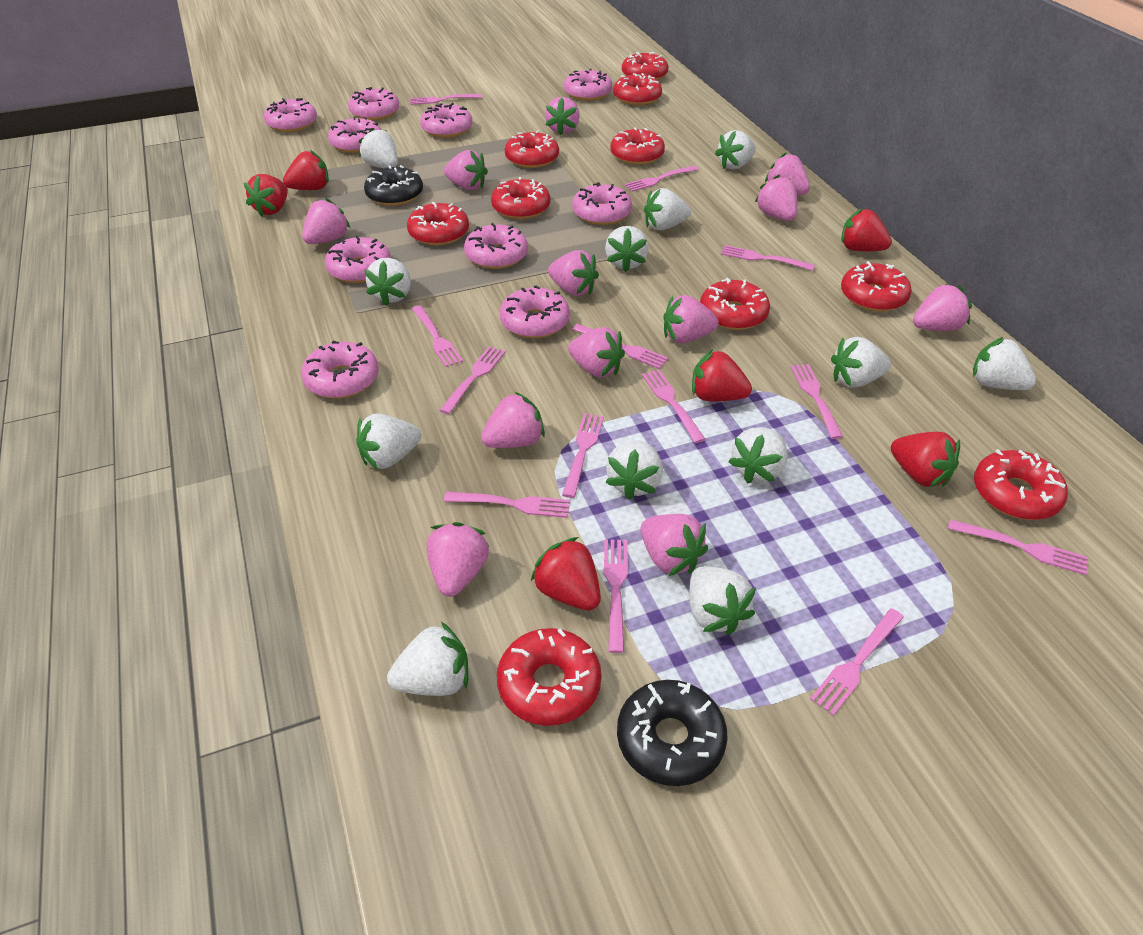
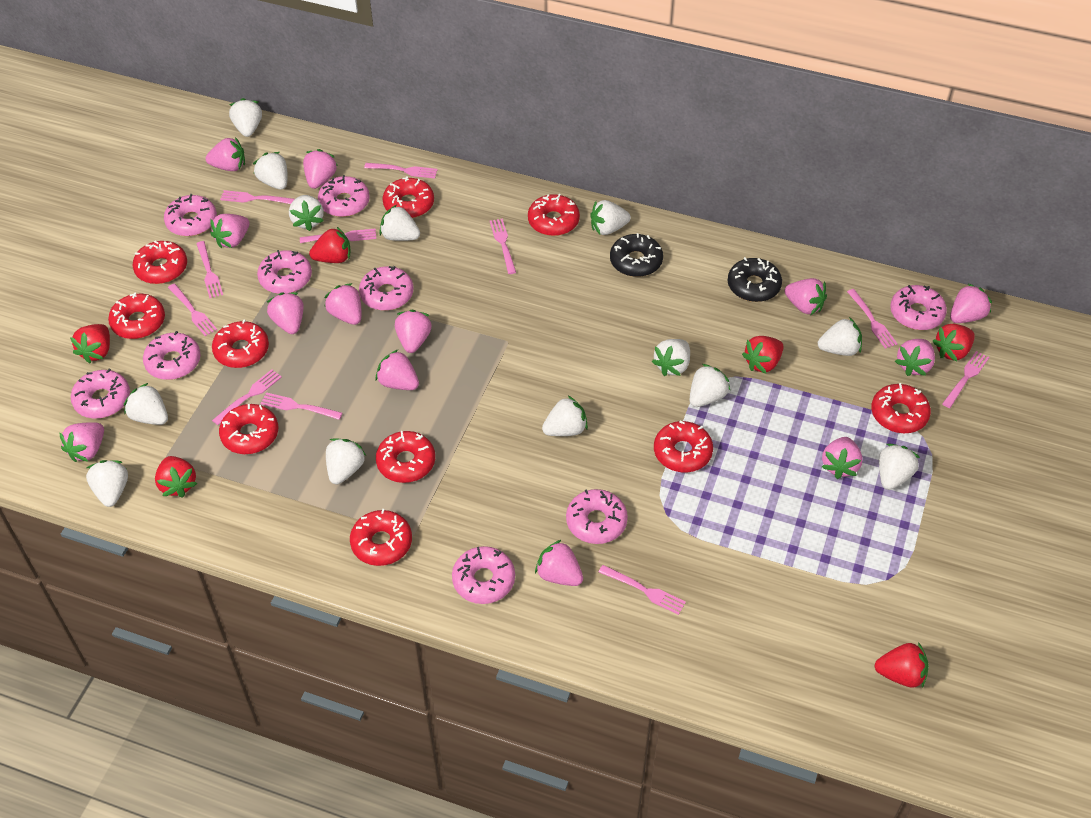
pink donut: 10 -> 9
pink fork: 13 -> 11
pink strawberry: 12 -> 13
white strawberry: 12 -> 13

